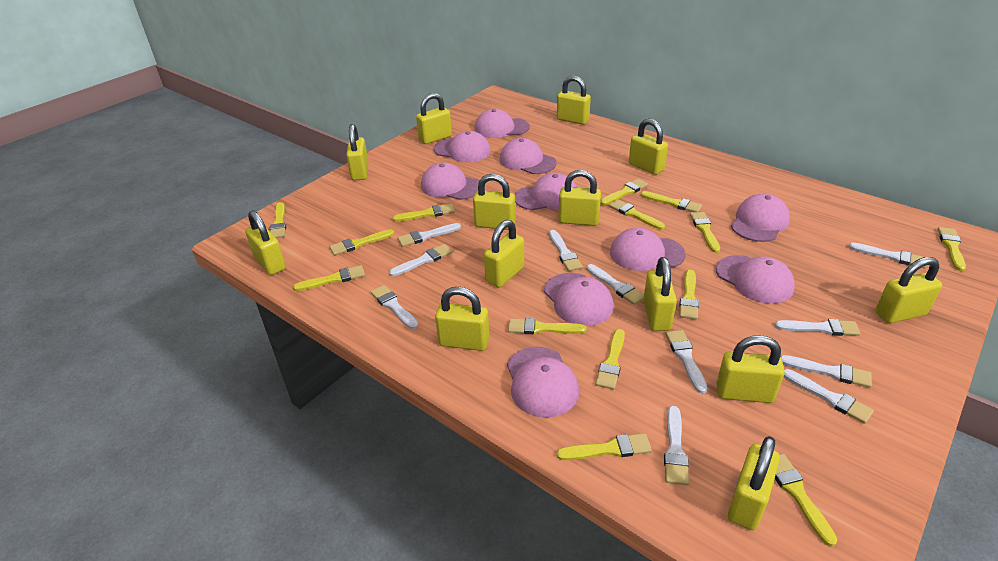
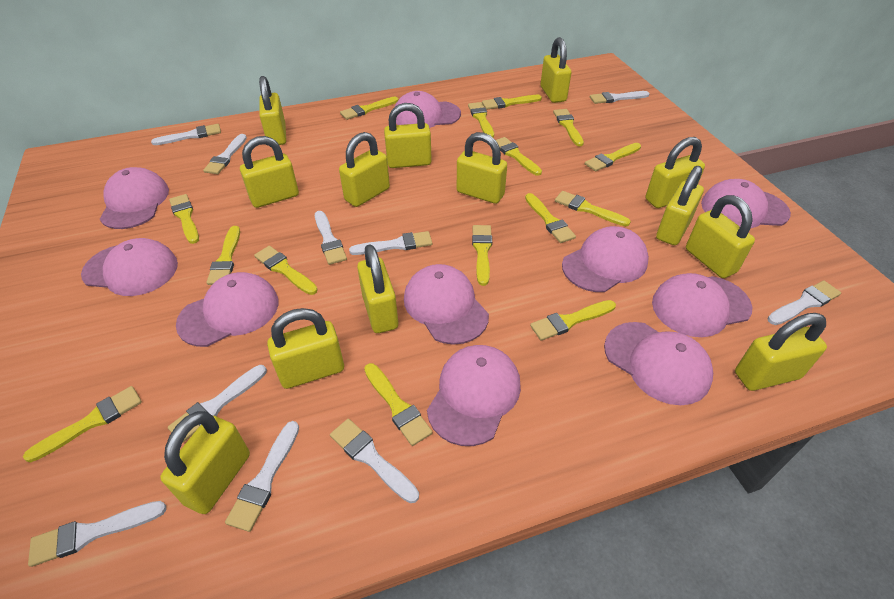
white brush: 11 -> 10
yellow brush: 14 -> 15

